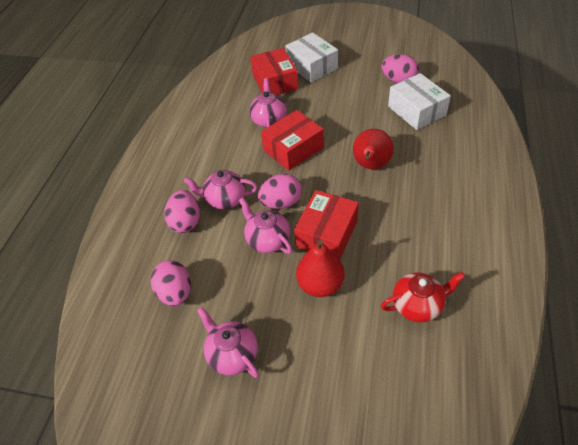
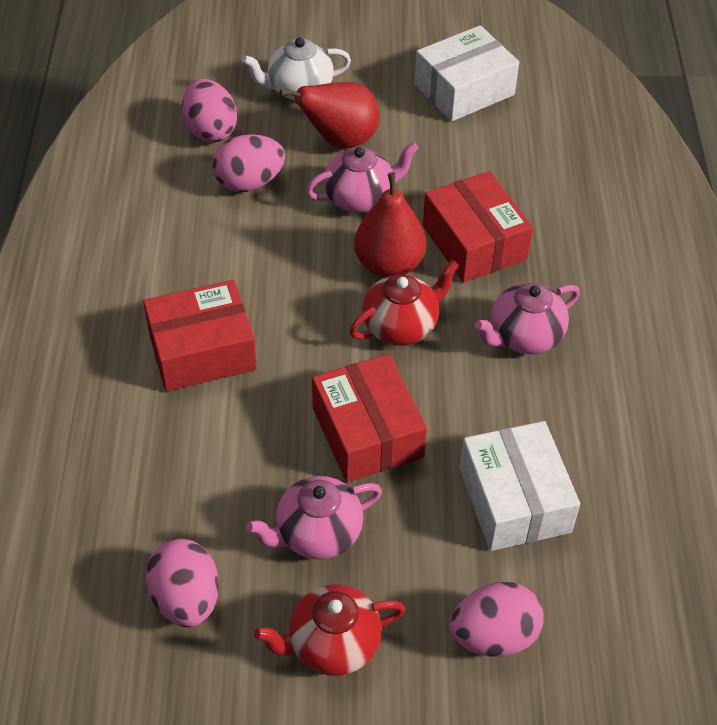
pink teapot: 4 -> 3
red teapot: 1 -> 2
white teapot: 0 -> 1

